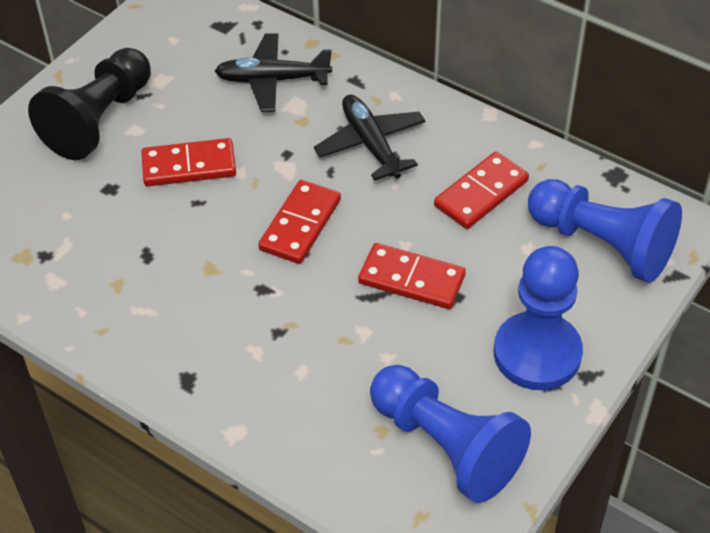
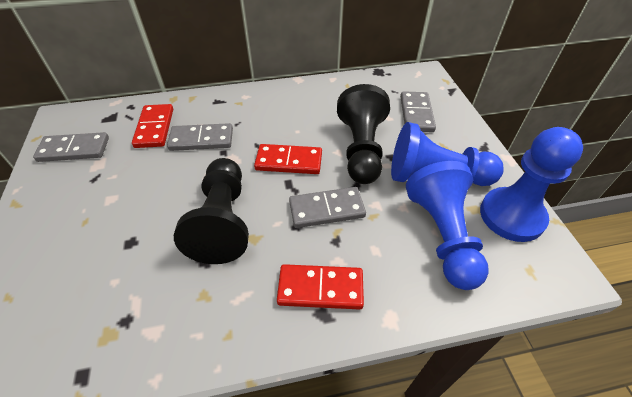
black pawn: 1 -> 2
black plane: 2 -> 0
grey domino: 0 -> 4
red domino: 4 -> 3

